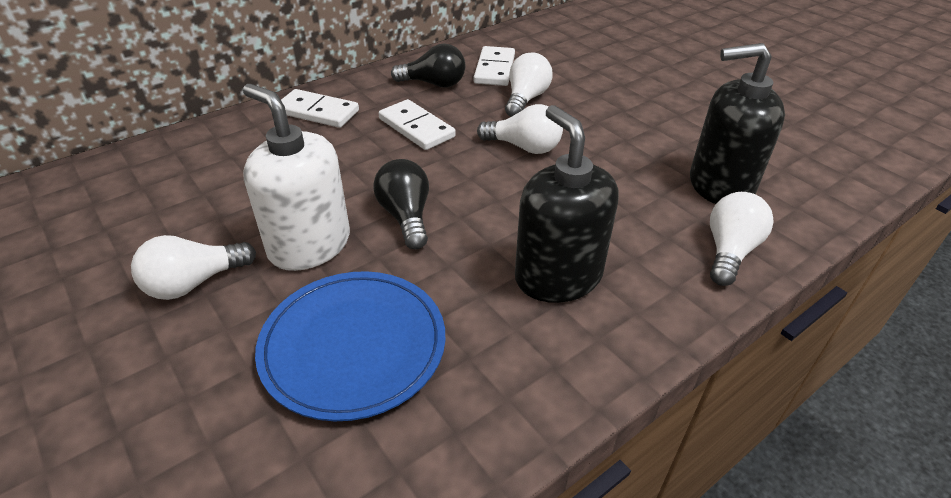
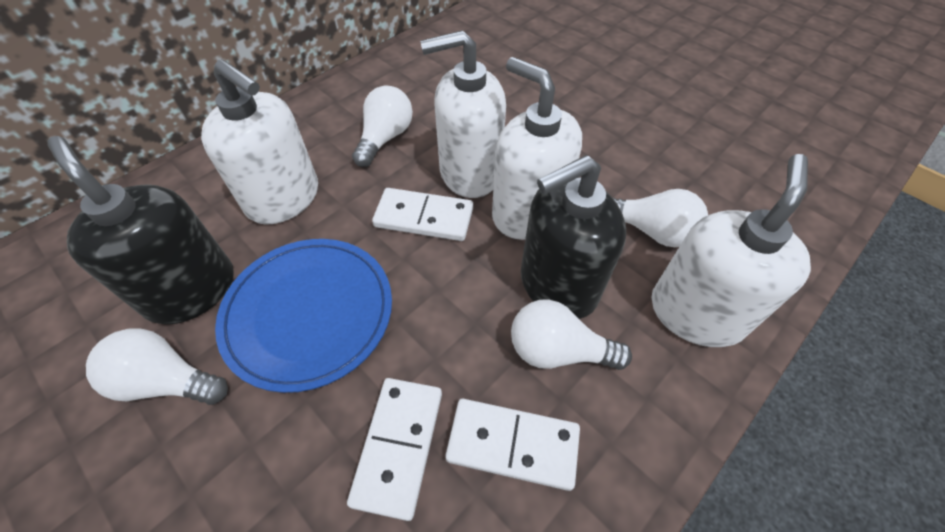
black light bulb: 2 -> 0
white soap dispenser: 1 -> 4

